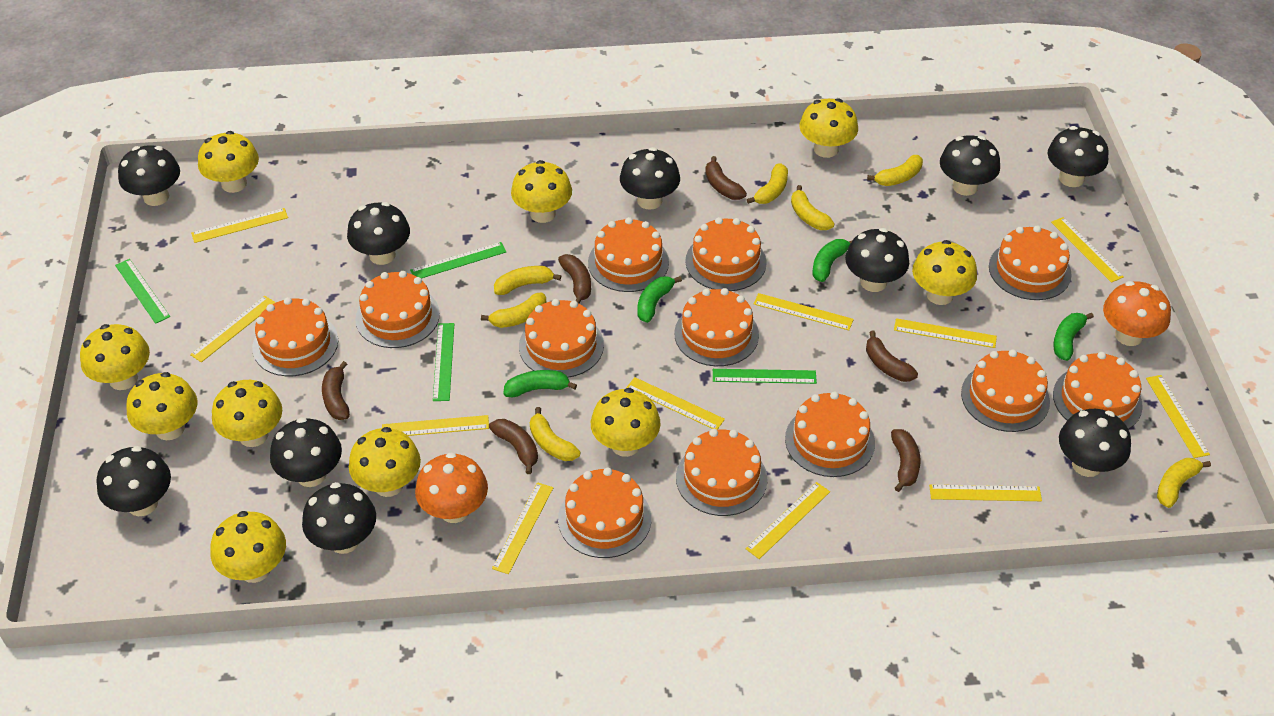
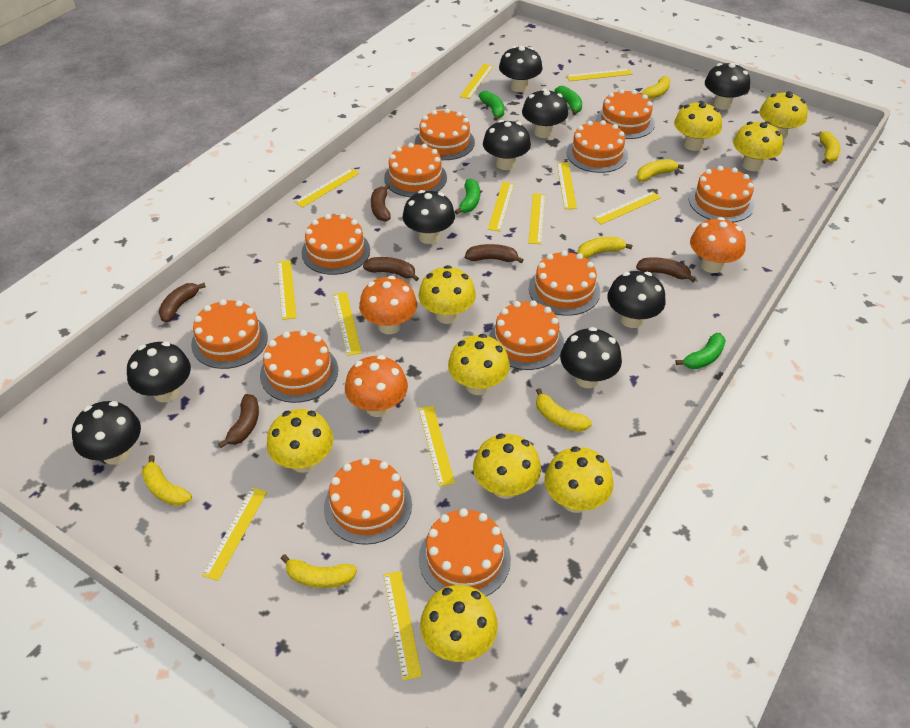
black mushroom: 10 -> 9
green ruler: 4 -> 0
orange mushroom: 2 -> 3
yellow mushroom: 10 -> 9
yellow ruler: 11 -> 12

